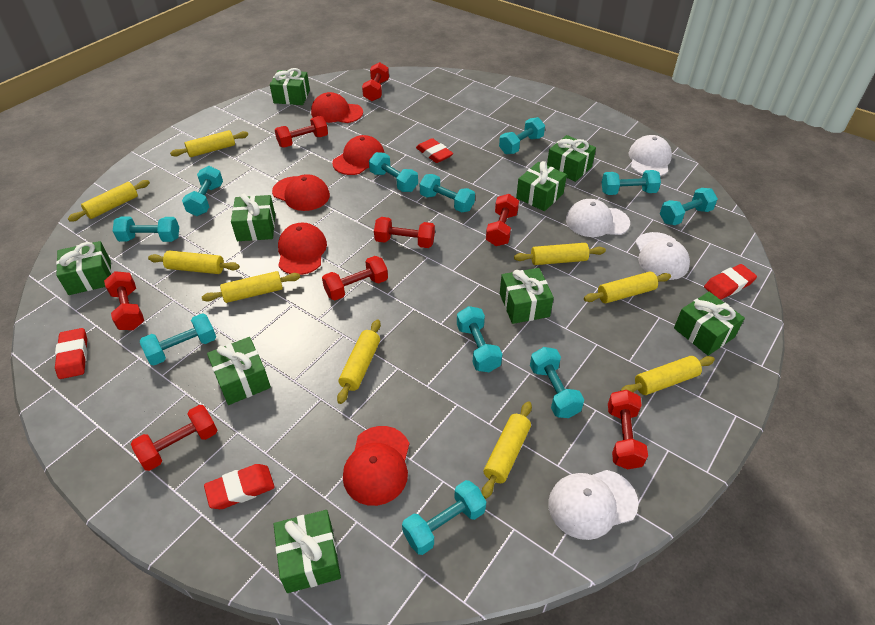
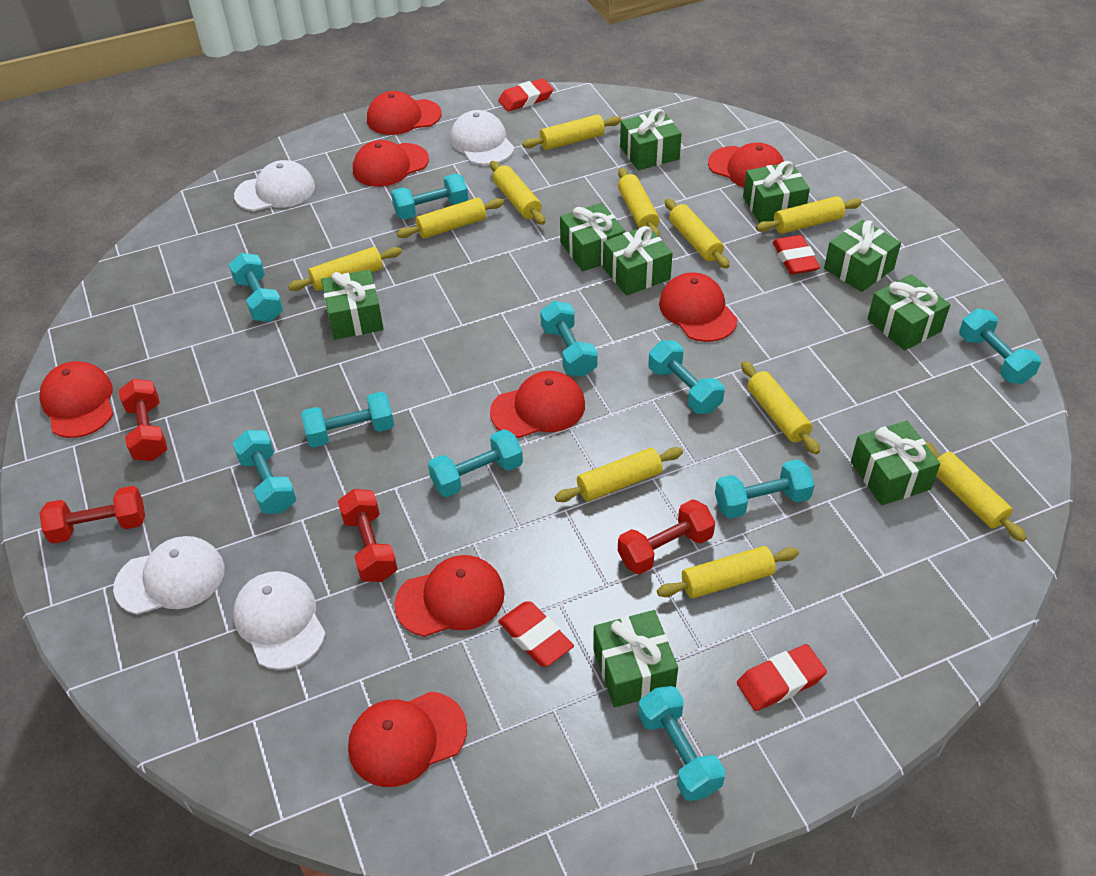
red cap: 5 -> 8
red dumbbell: 8 -> 4
turquoise dumbbell: 11 -> 10
yellow rolling pin: 9 -> 11

